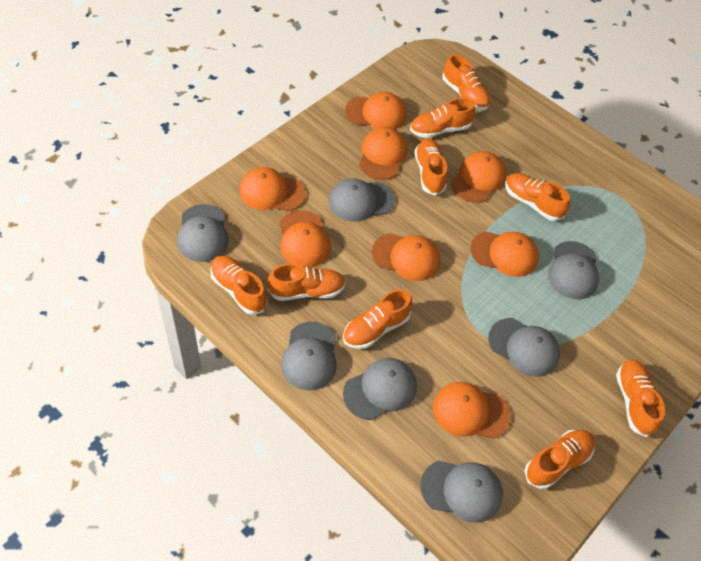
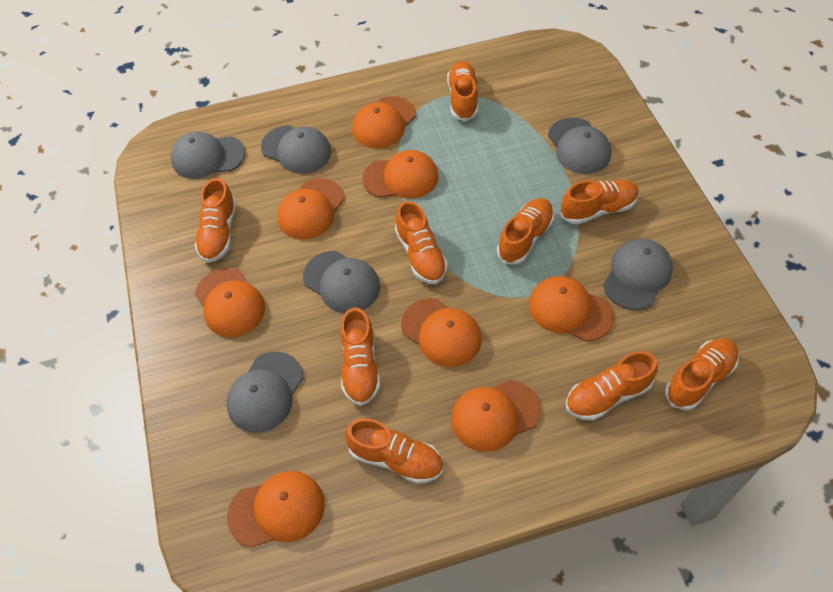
grey cap: 7 -> 6

